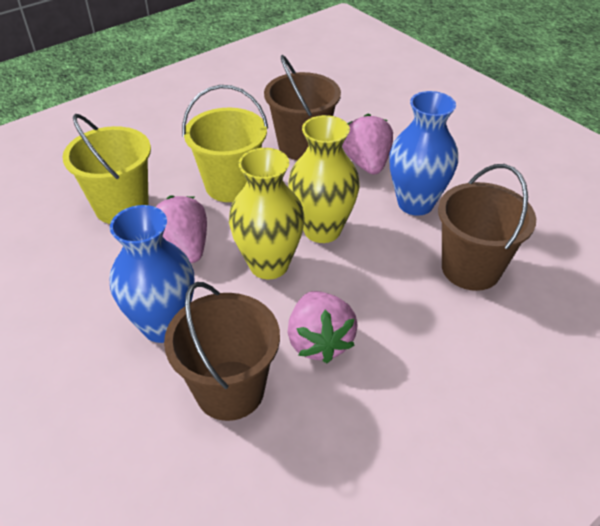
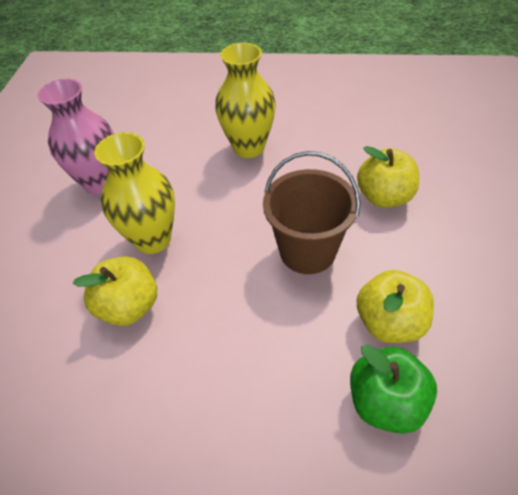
blue vase: 2 -> 0
brown bucket: 3 -> 1
green apple: 0 -> 1
pink strawberry: 3 -> 0
pink vase: 0 -> 1
yellow apple: 0 -> 3
yellow bucket: 2 -> 0

